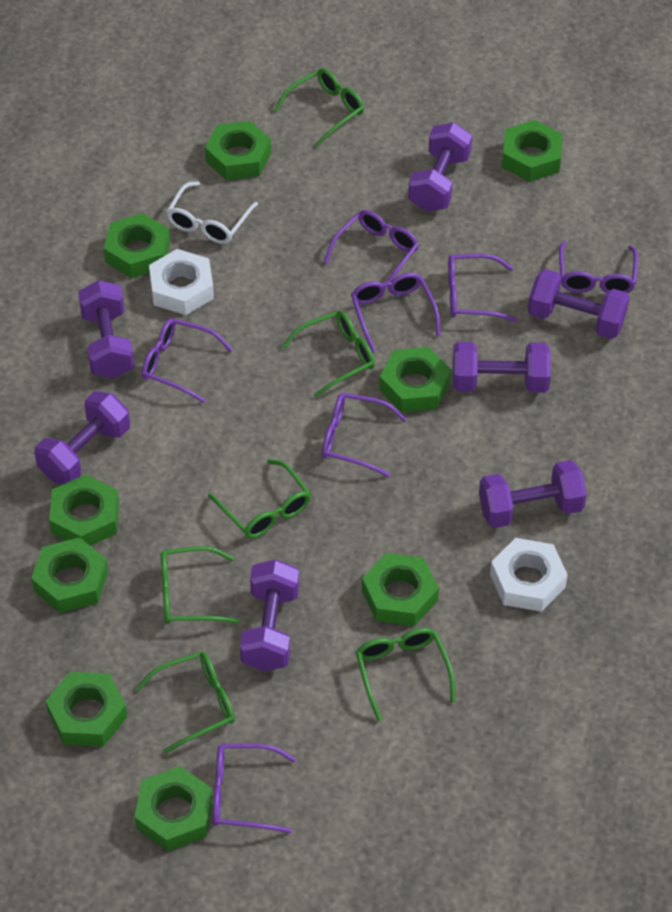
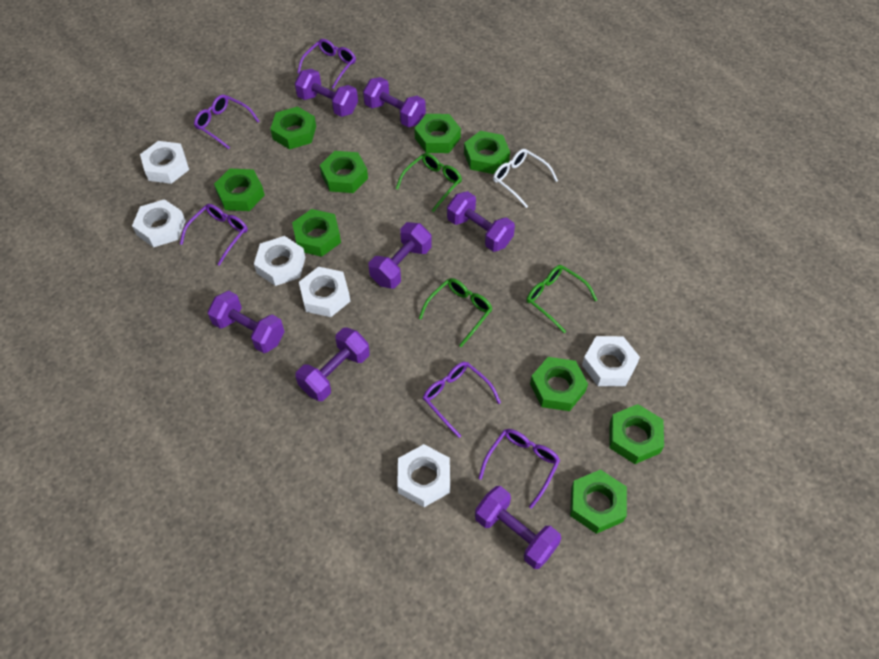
green glasses: 6 -> 3
purple glasses: 7 -> 5
white nut: 2 -> 6

